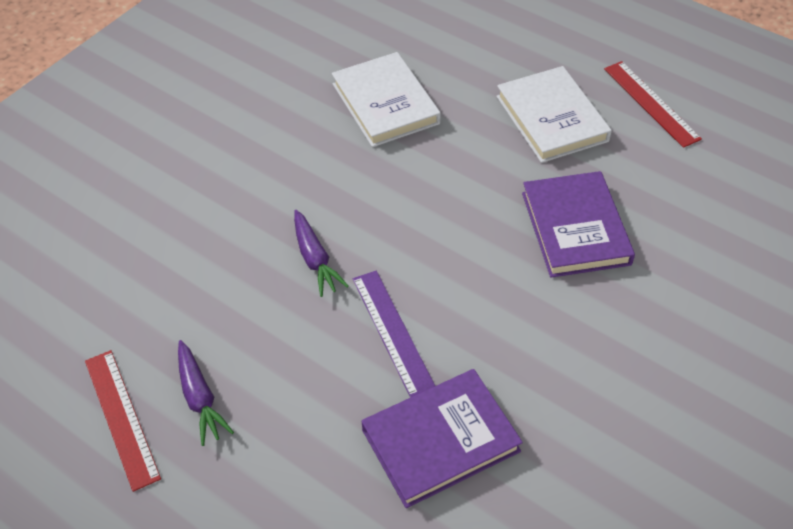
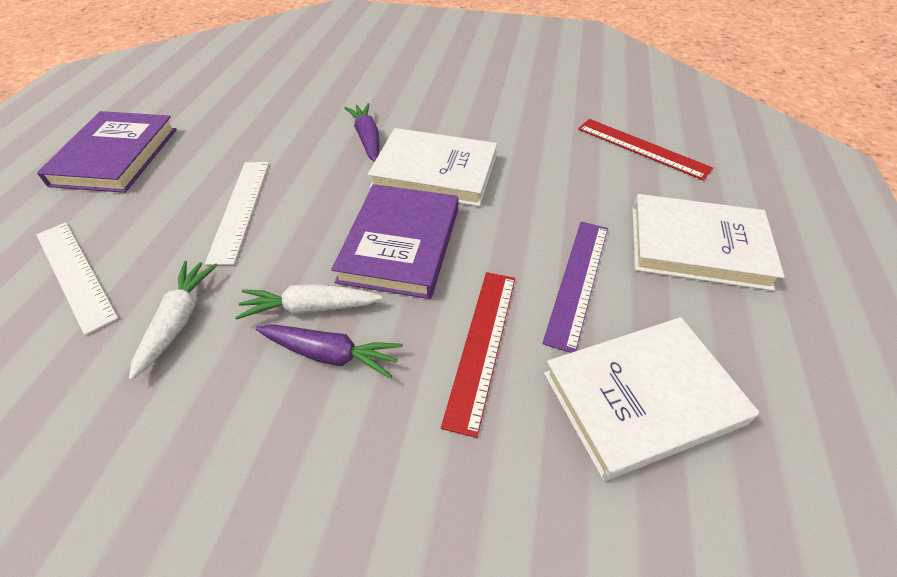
white book: 2 -> 3
white carrot: 0 -> 2
white ruler: 0 -> 2

